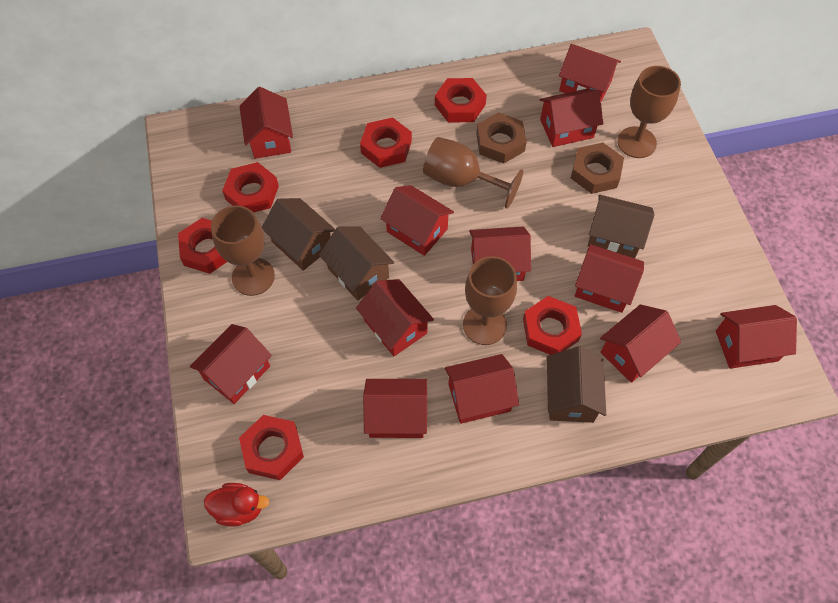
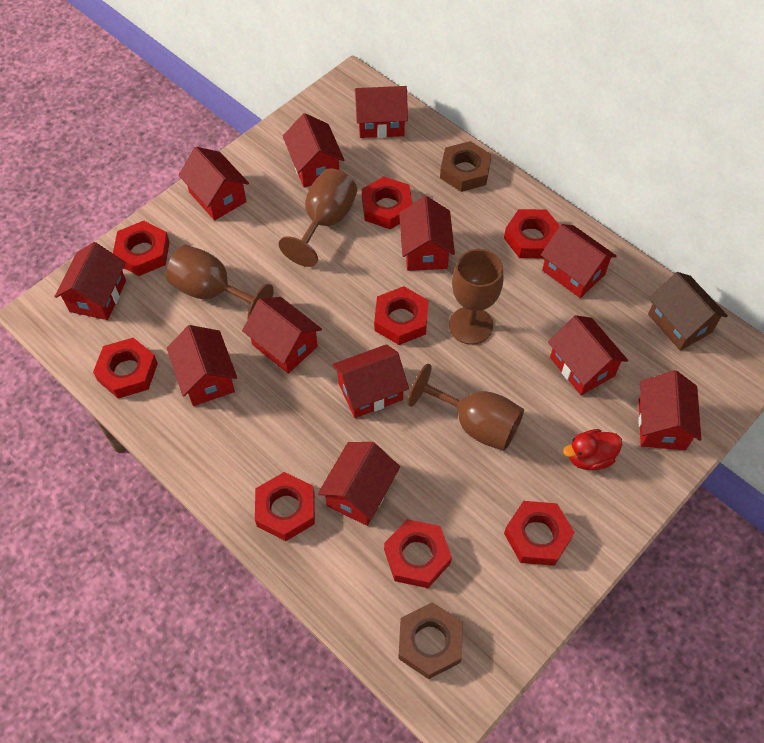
brown house: 4 -> 1
red nut: 6 -> 8

